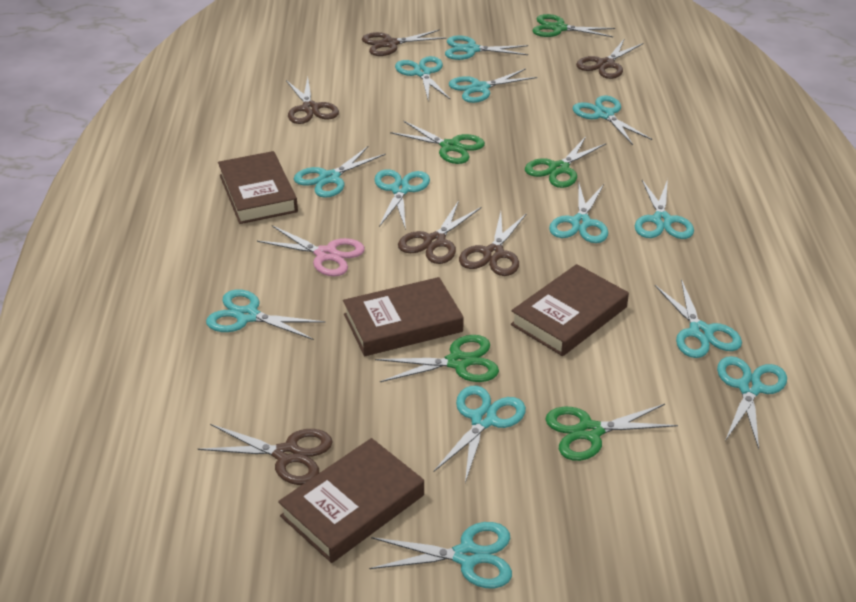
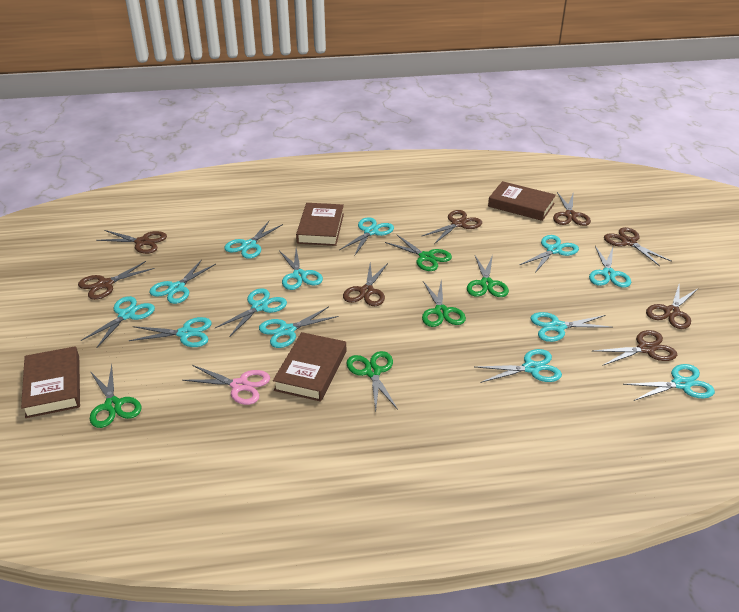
brown scissors: 6 -> 8

